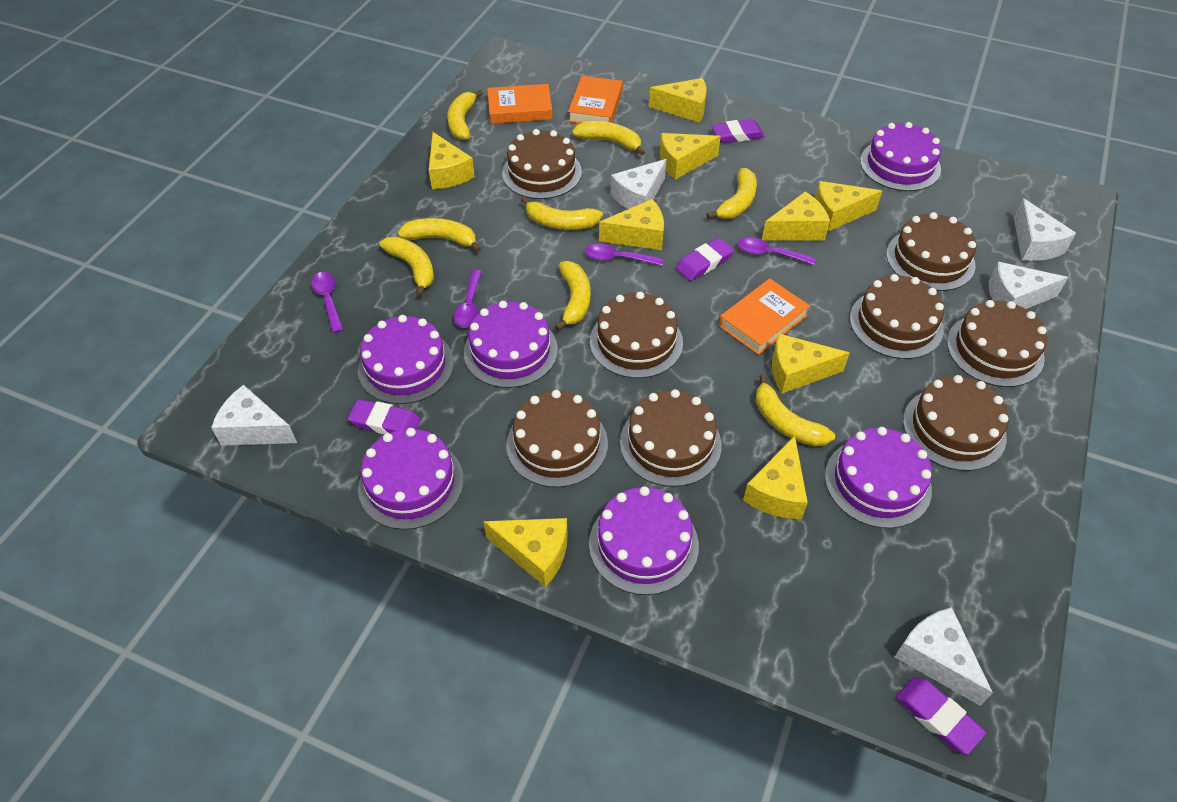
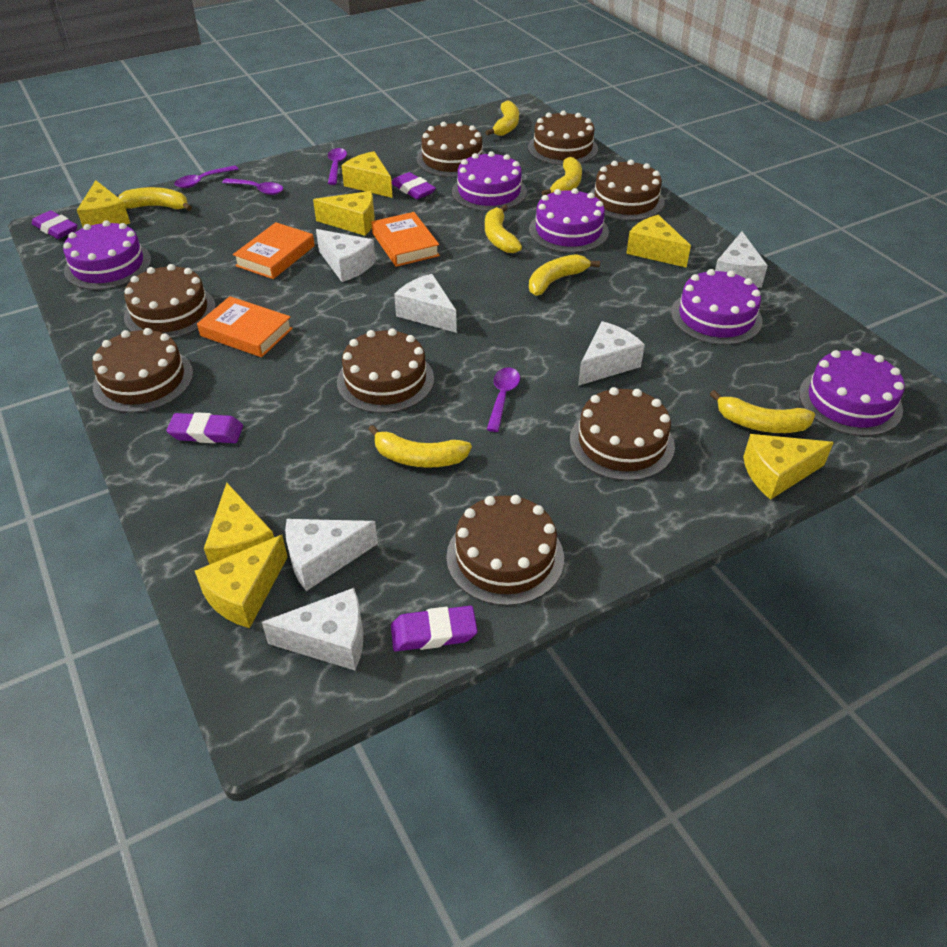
purple cake: 6 -> 5
white cheese: 5 -> 6
yellow banana: 8 -> 7
yellow cheese: 9 -> 7

